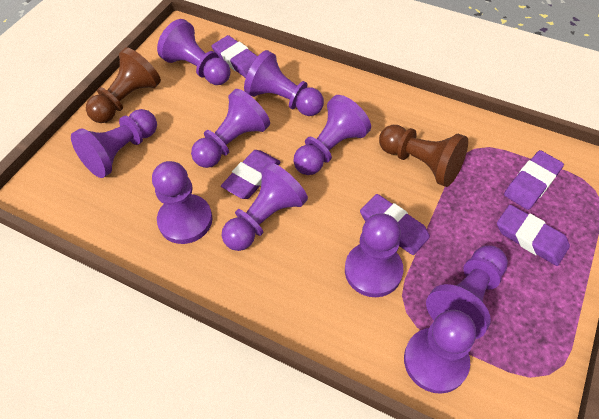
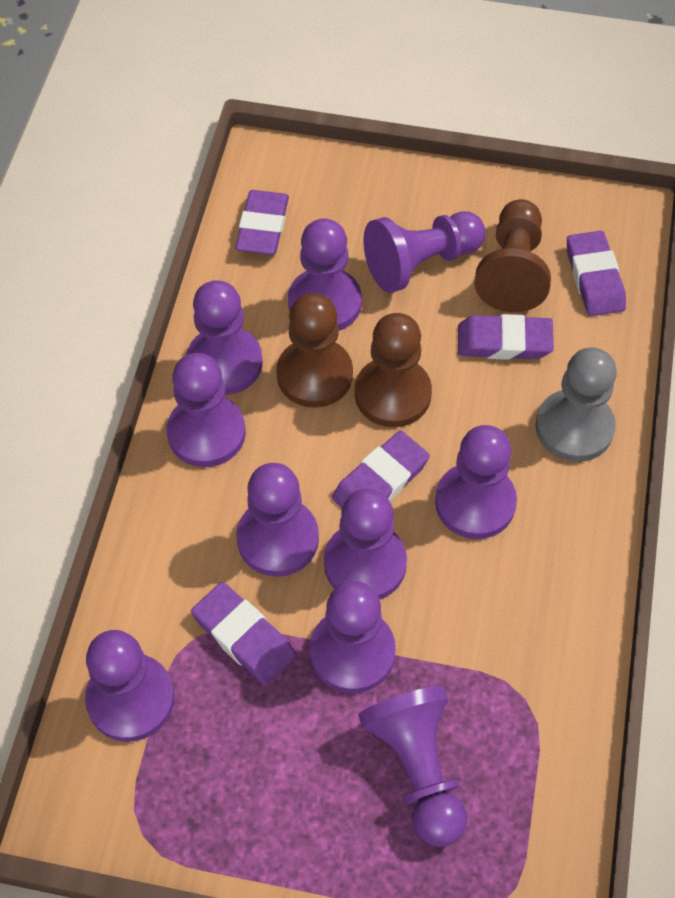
brown pawn: 2 -> 3
grey pawn: 0 -> 1

